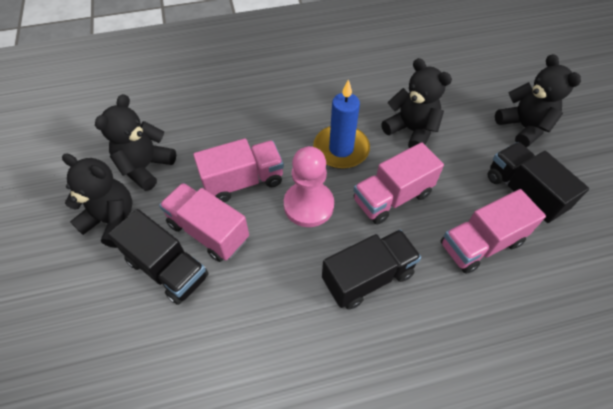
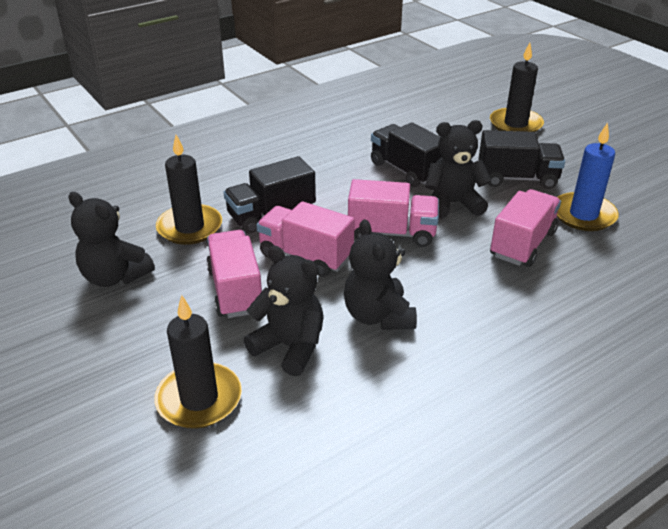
black candle: 0 -> 3
pink pawn: 1 -> 0

